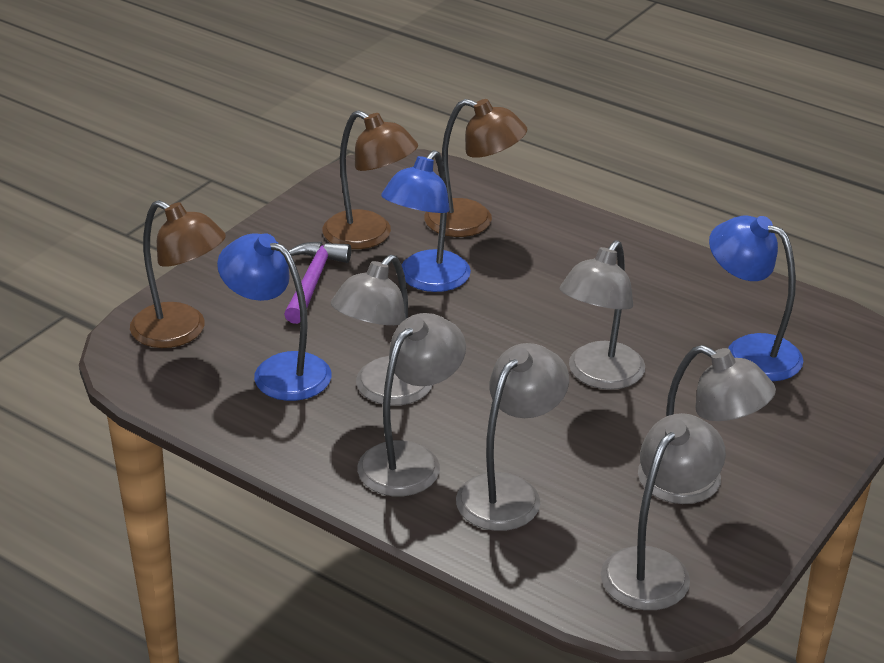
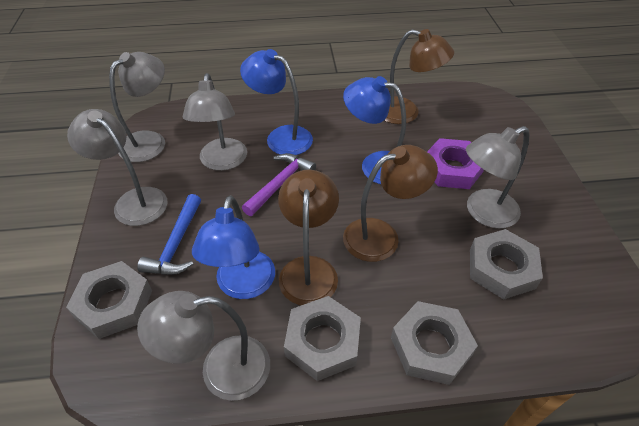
blue hammer: 0 -> 1
grey lamp: 6 -> 5
grey nut: 0 -> 4
purple nut: 0 -> 1

